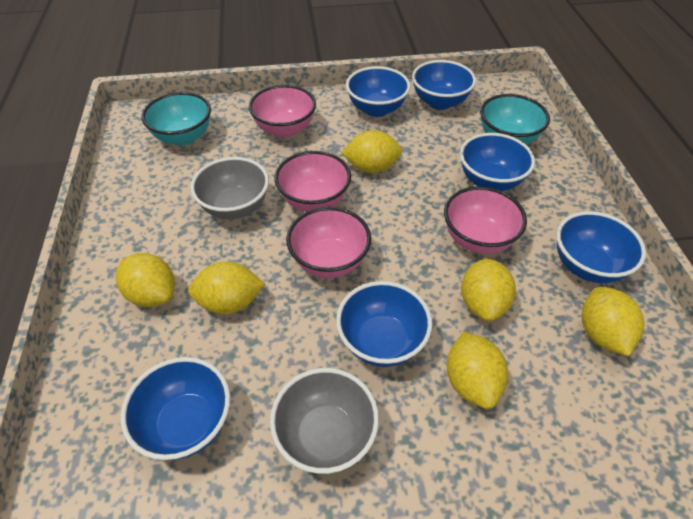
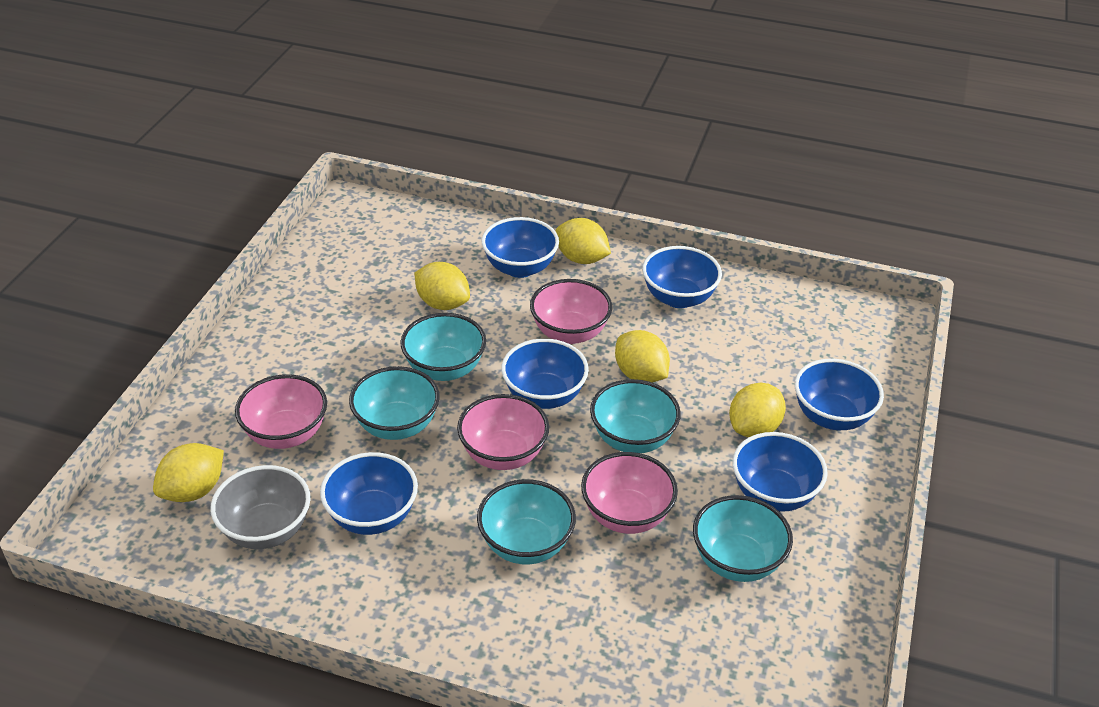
grey bowl: 2 -> 1
turquoise bowl: 2 -> 5
yellow lemon: 6 -> 5

